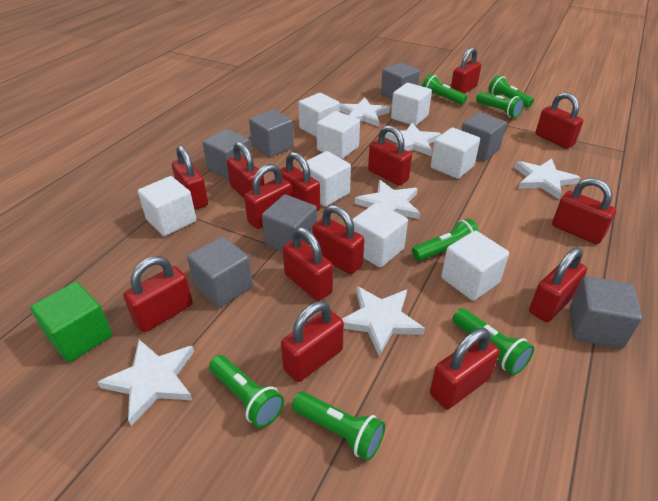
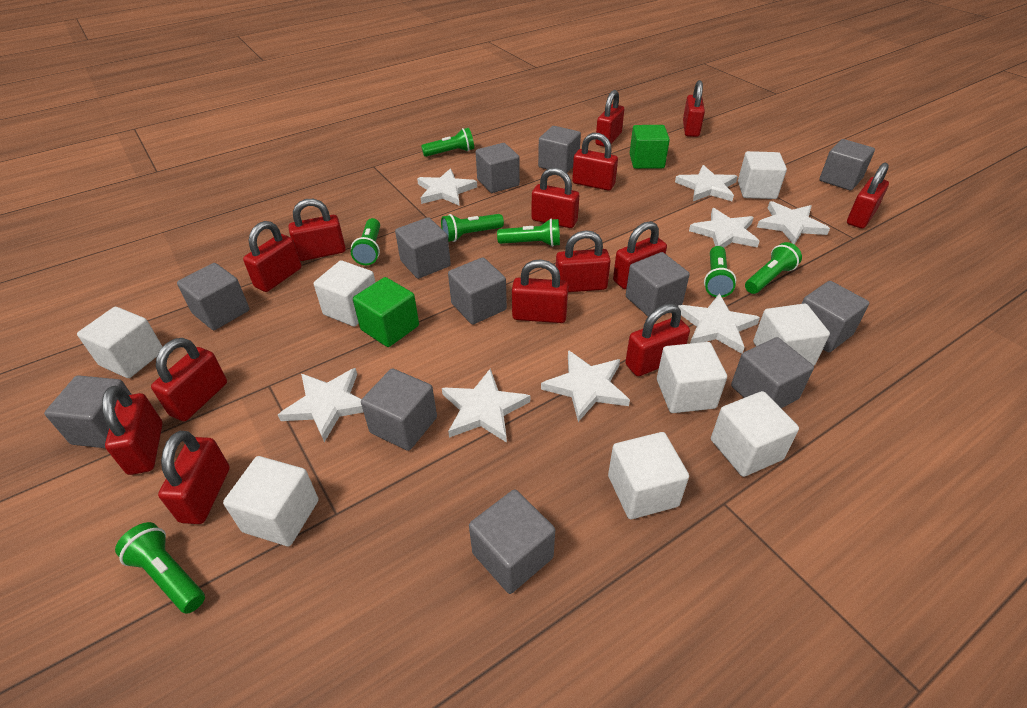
green cube: 1 -> 2
grey cube: 7 -> 12
white star: 6 -> 8

